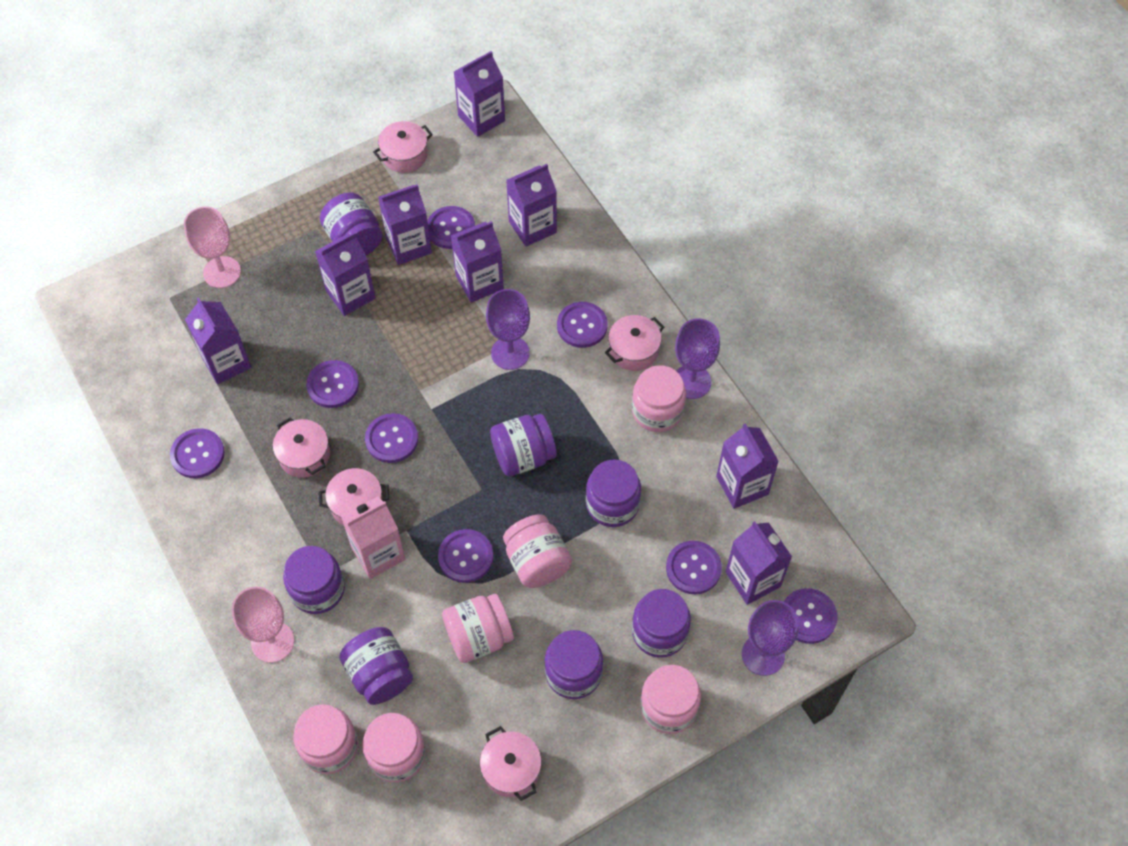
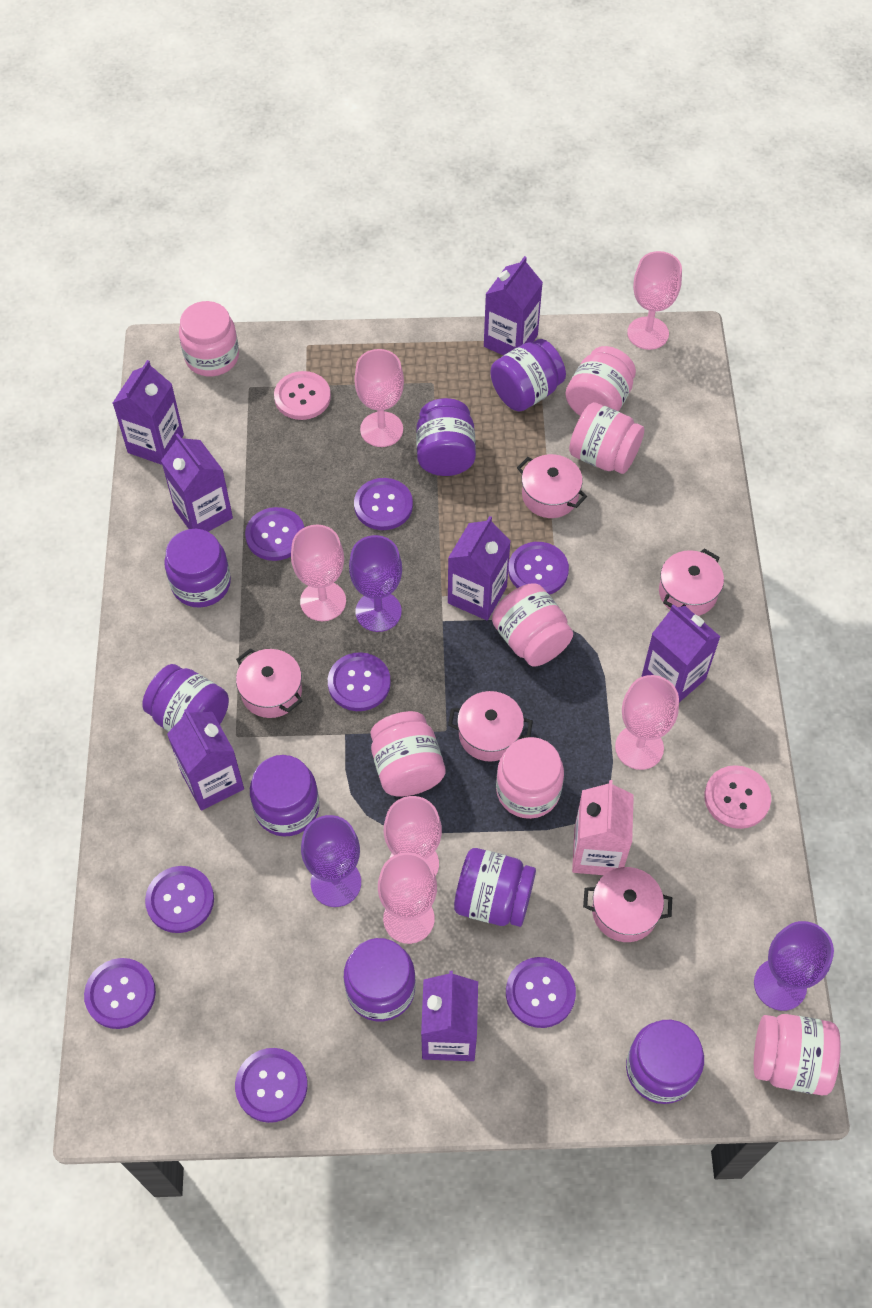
pink button: 0 -> 2
pink goblet: 2 -> 6
pink jar: 6 -> 7
purple carton: 8 -> 7
purple jar: 7 -> 8

